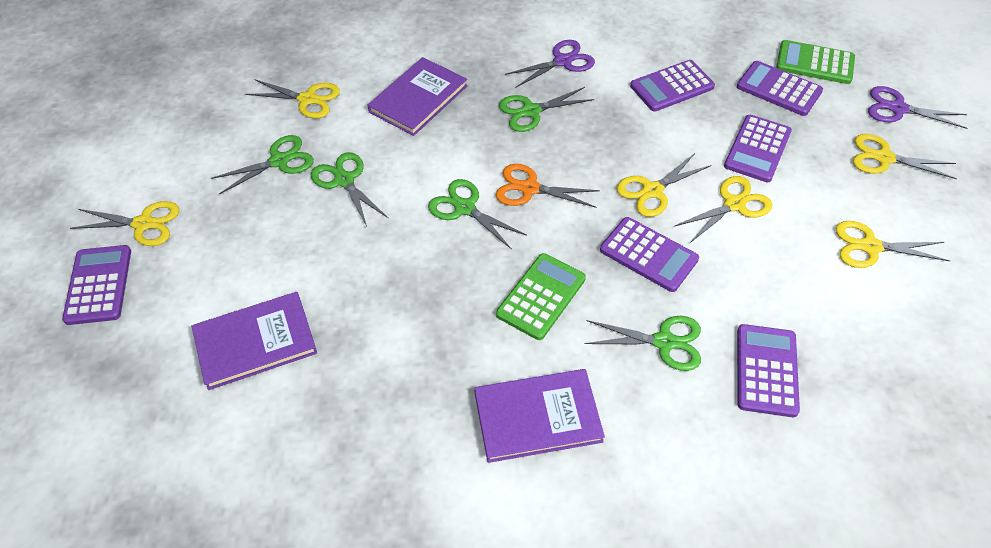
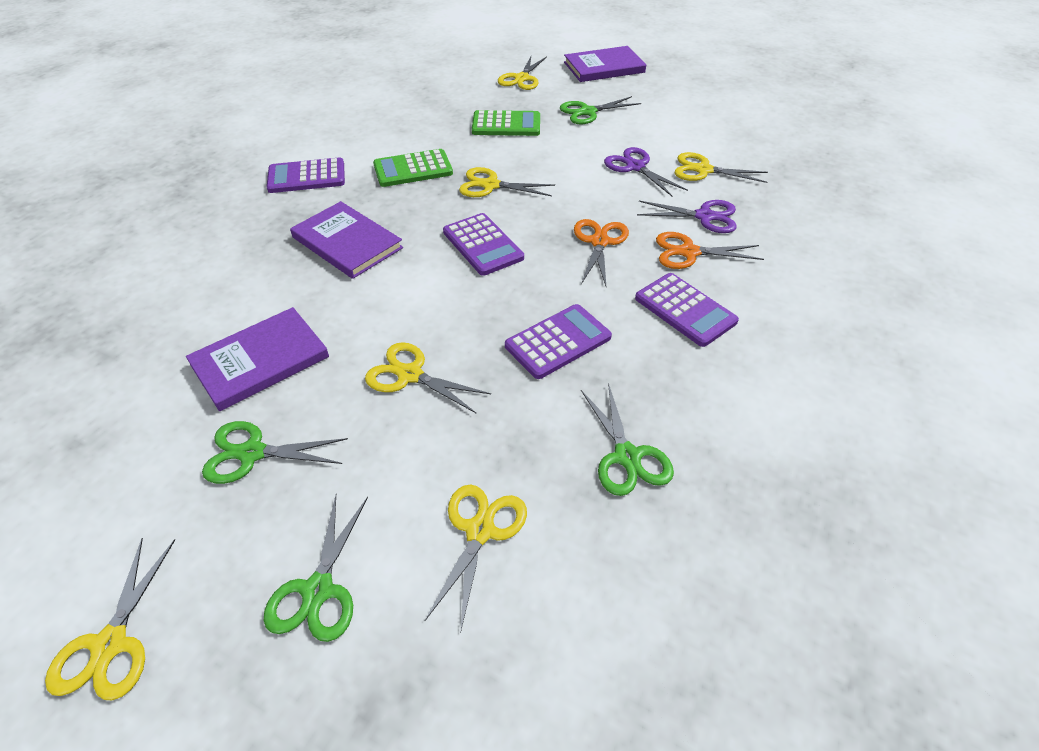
green scissors: 5 -> 4
orange scissors: 1 -> 2
purple calculator: 6 -> 4

